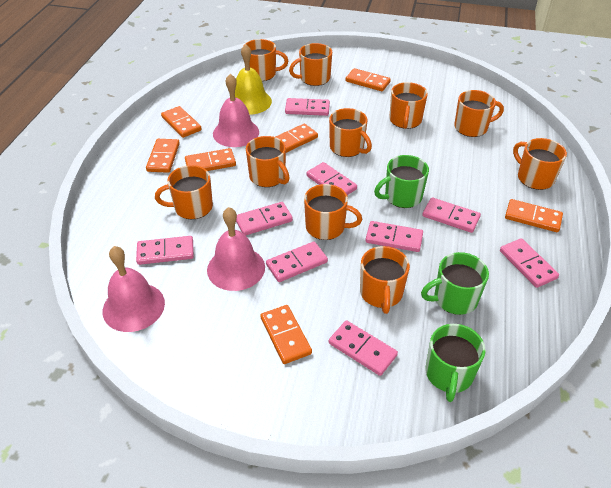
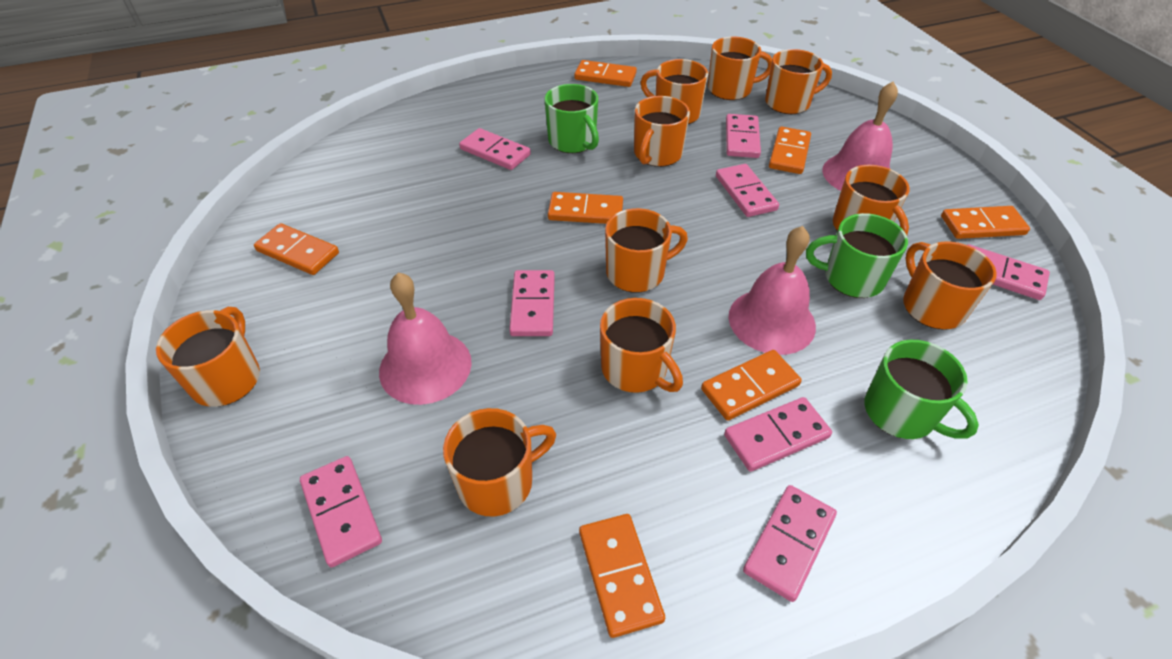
pink domino: 9 -> 8
yellow bell: 1 -> 0

